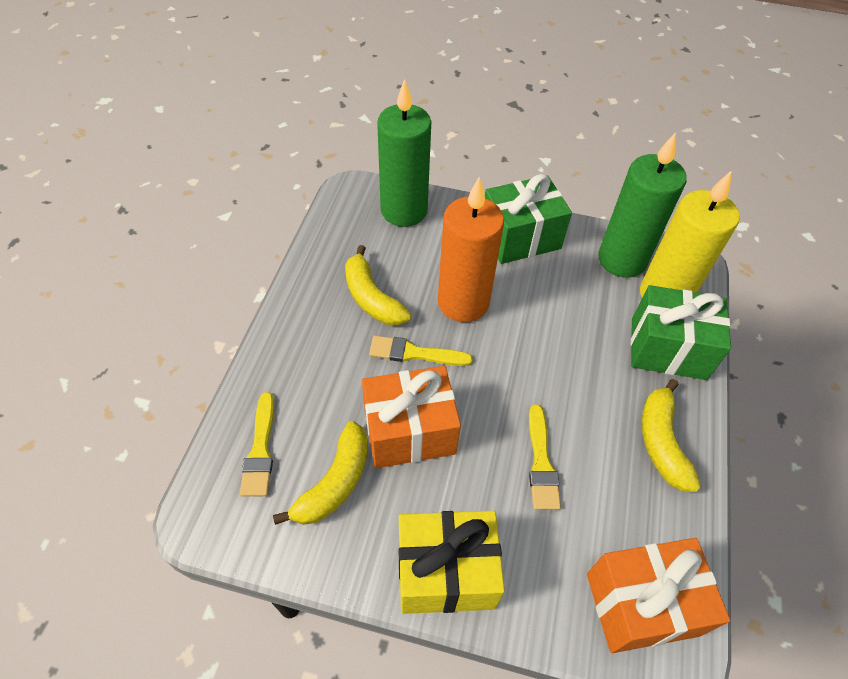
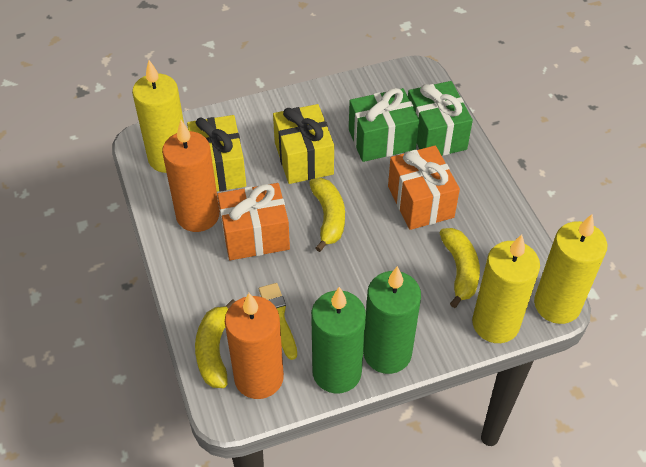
orange candle: 1 -> 2
yellow brush: 3 -> 1
yellow candle: 1 -> 3
yellow gift: 1 -> 2

